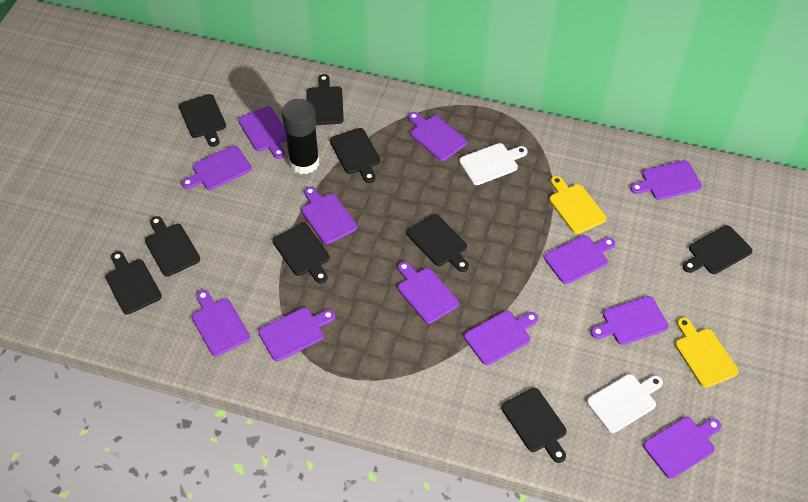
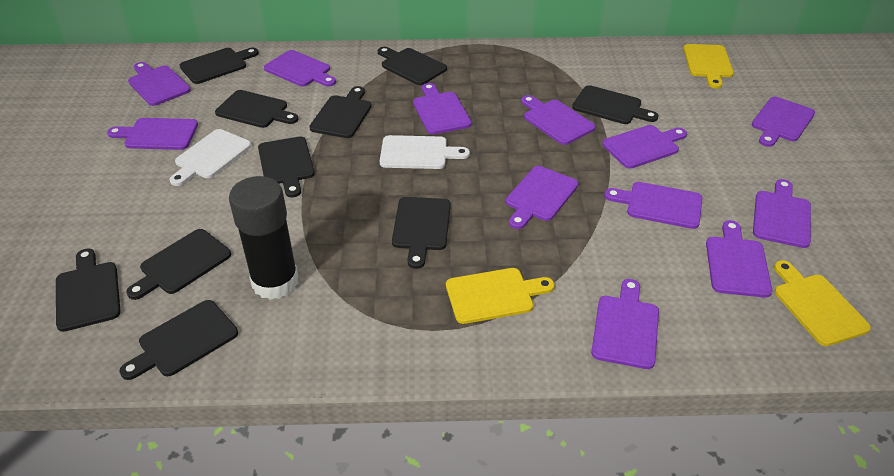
black cutting board: 9 -> 10
yellow cutting board: 2 -> 3

